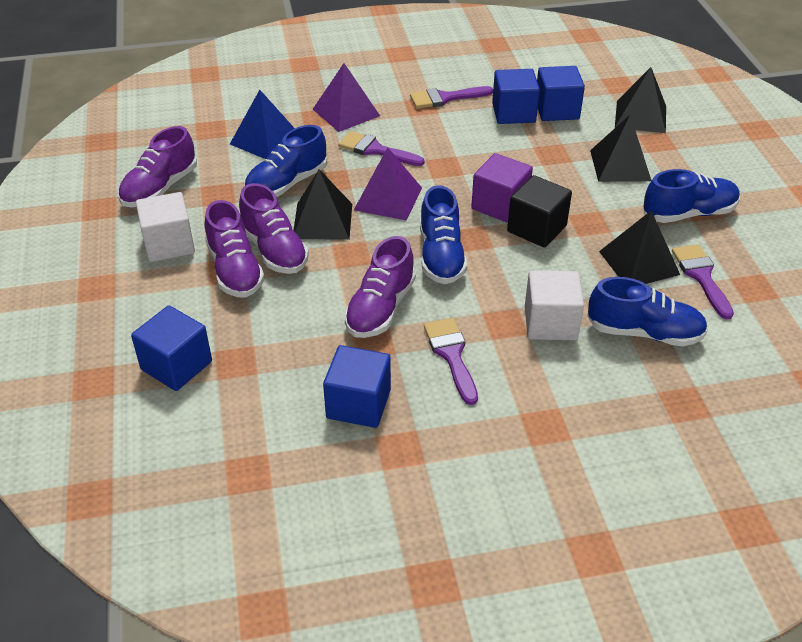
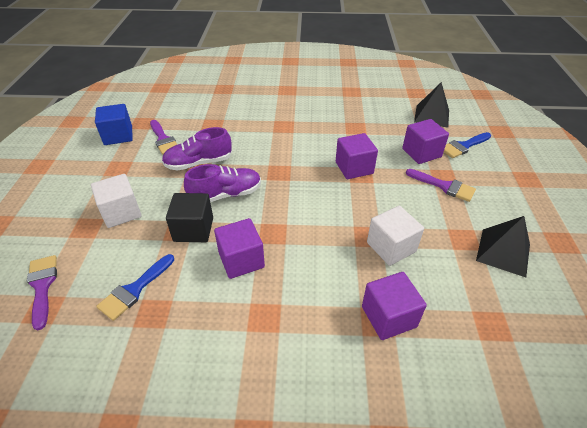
black pyramid: 4 -> 2
blue brush: 0 -> 2
blue cube: 4 -> 1
blue pyramid: 1 -> 0
blue shoe: 4 -> 0
purple brush: 4 -> 3
purple cube: 1 -> 4
purple pyramid: 2 -> 0
purple shoe: 4 -> 2

